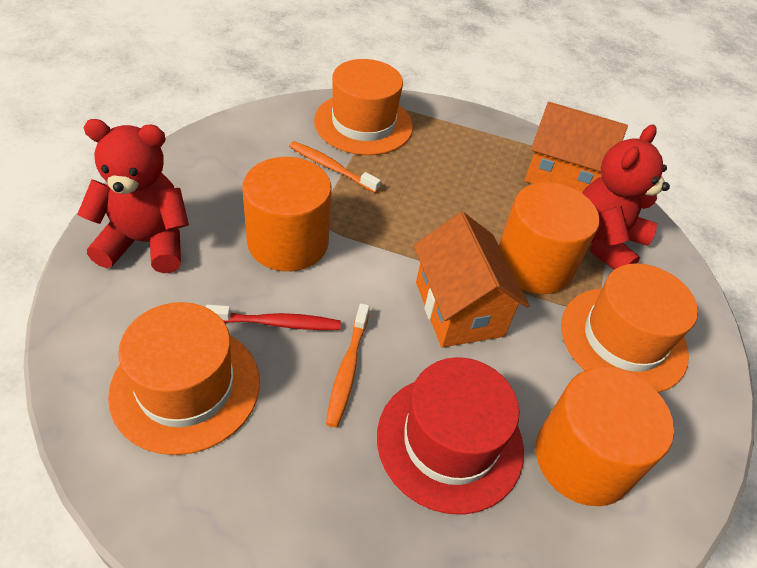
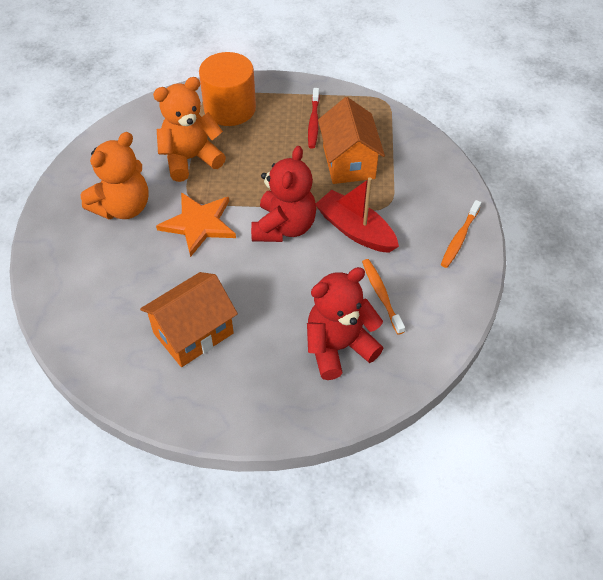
orange cylinder: 3 -> 1
orange hat: 3 -> 0
orange star: 0 -> 1
orange teddy bear: 0 -> 2
red boat: 0 -> 1
red hat: 1 -> 0

